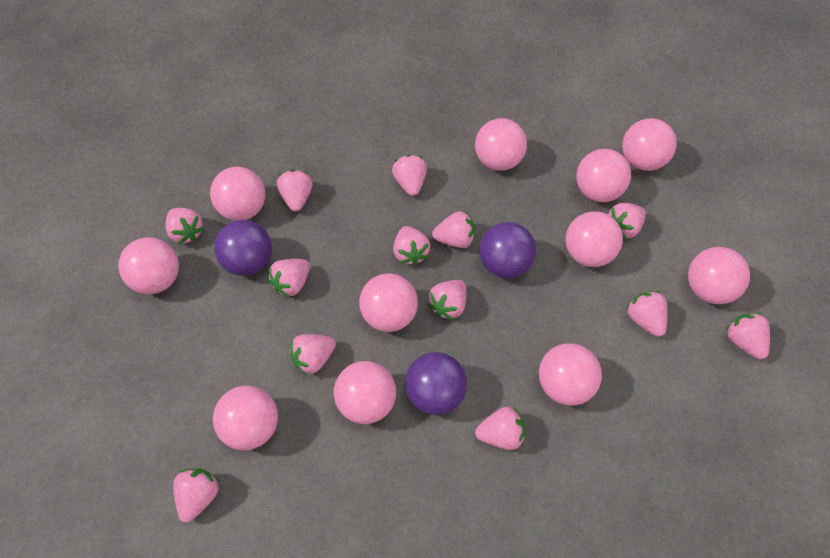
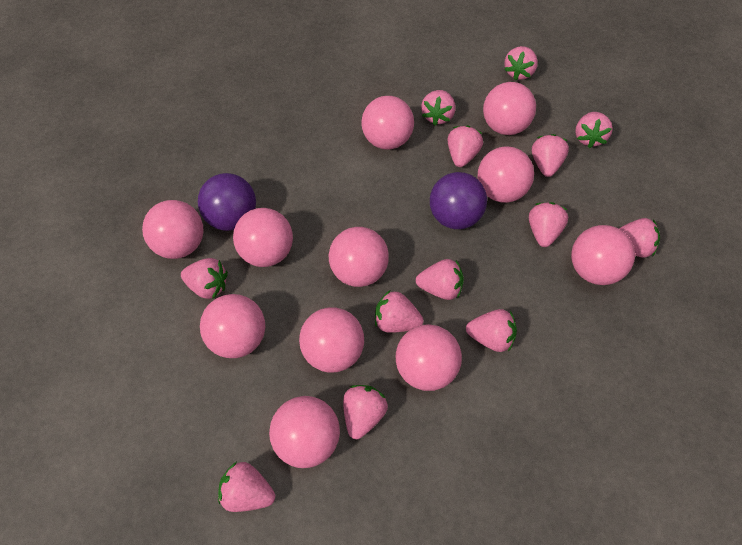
purple ball: 3 -> 2

